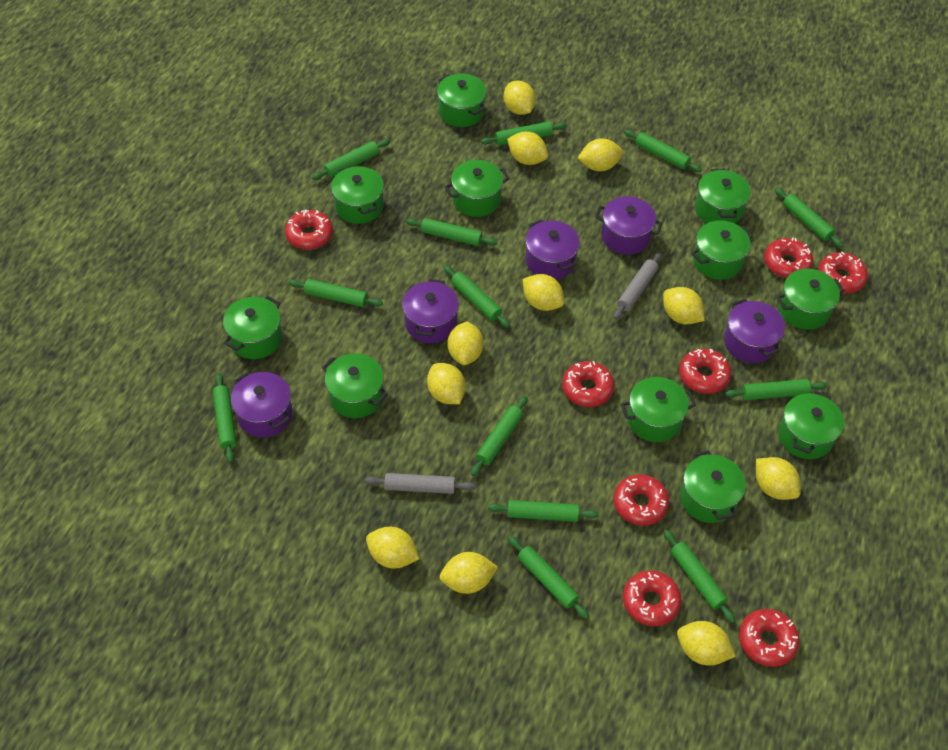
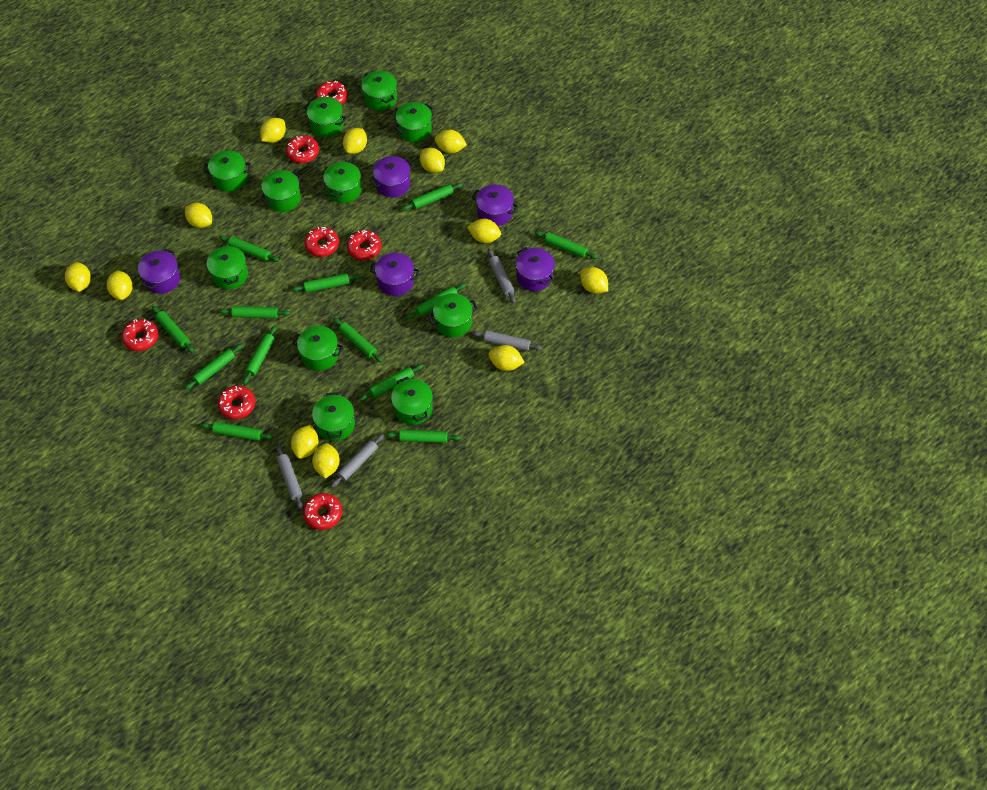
grey rolling pin: 2 -> 4
red donut: 8 -> 7
yellow lemon: 11 -> 12

